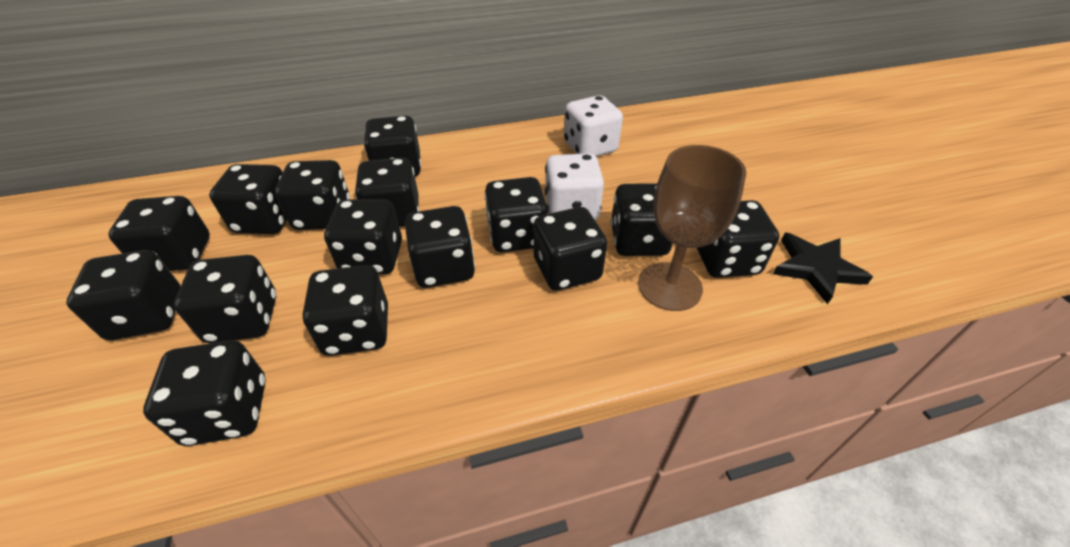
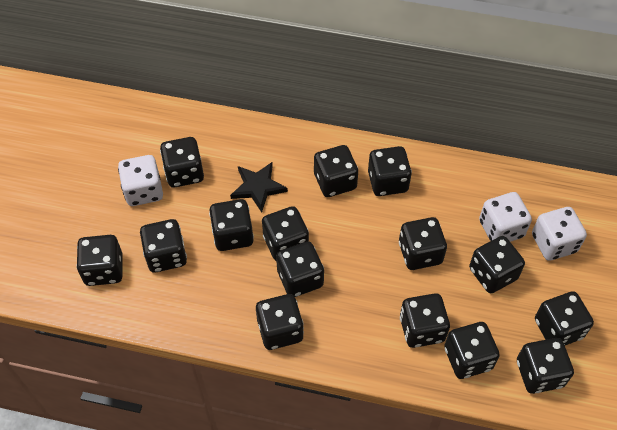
brown goblet: 1 -> 0
white dice: 2 -> 3

